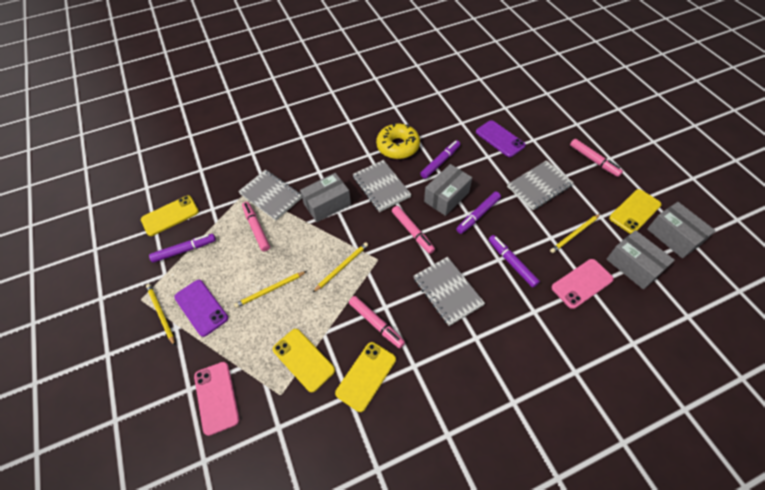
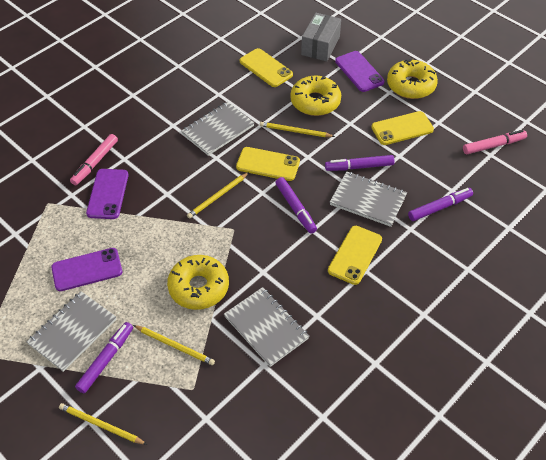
grey box: 4 -> 1
pink marker: 4 -> 2
pink phone: 2 -> 0
purple phone: 2 -> 3
yellow donut: 1 -> 3

